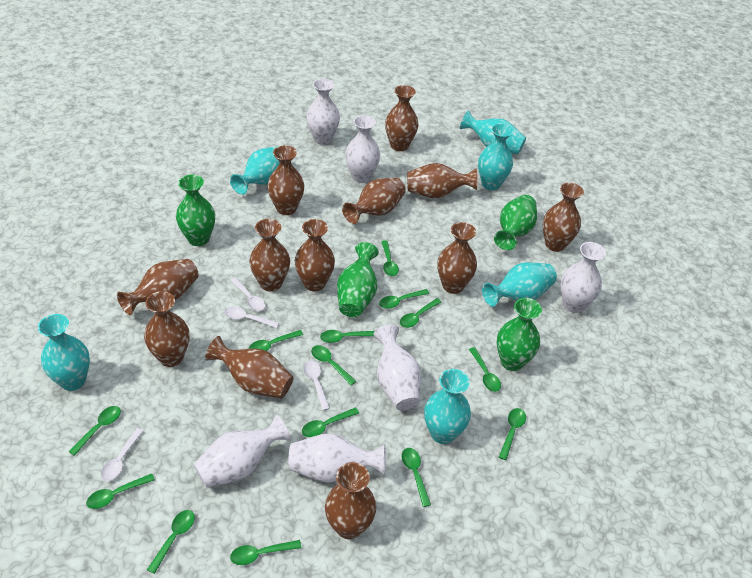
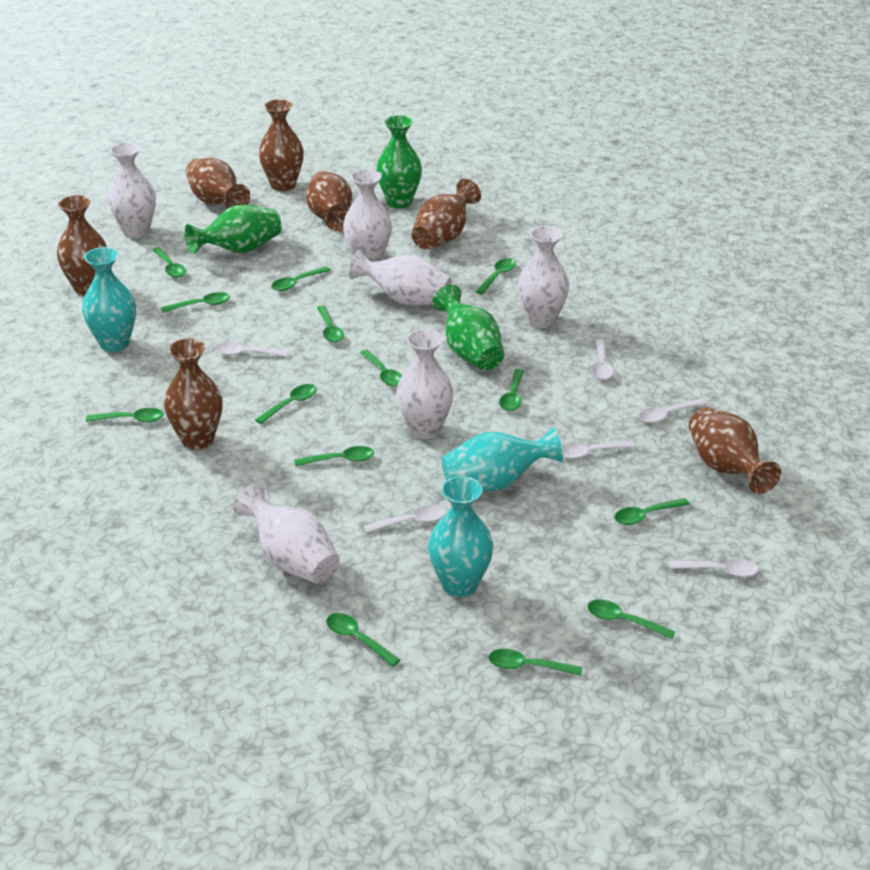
brown vase: 12 -> 7
green vase: 4 -> 3
turquoise vase: 6 -> 3
white spoon: 4 -> 6

